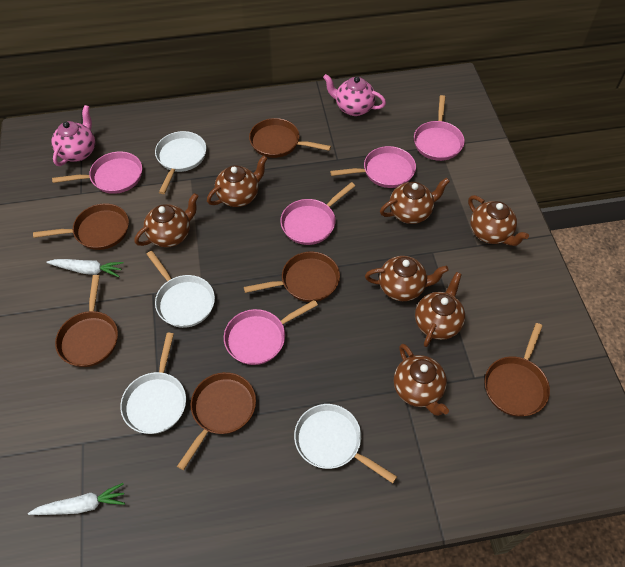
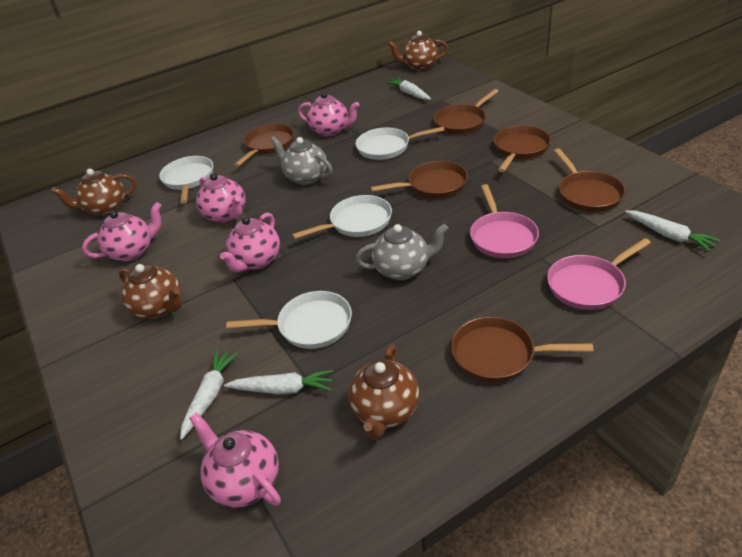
brown teapot: 7 -> 4
grey teapot: 0 -> 2
pink pan: 5 -> 2
pink teapot: 2 -> 5
white carrot: 2 -> 4

